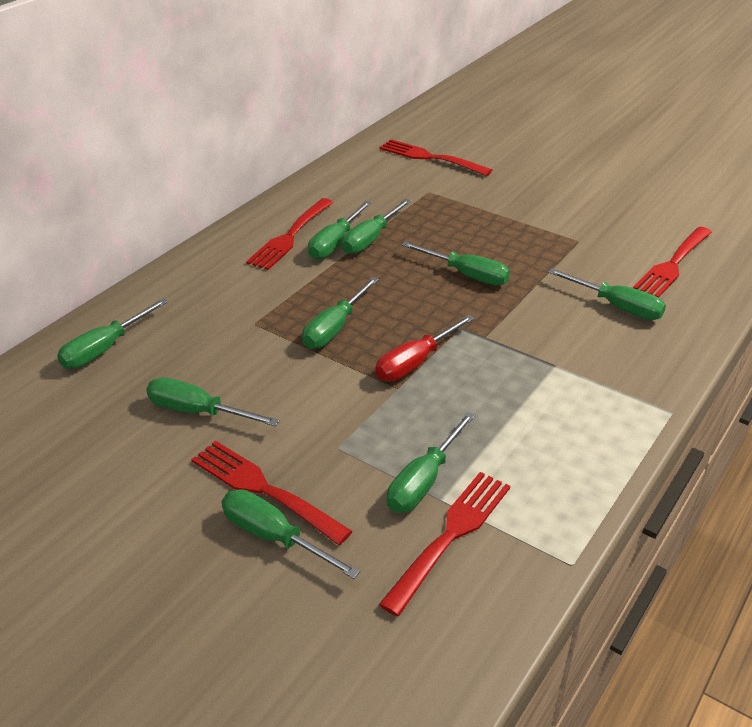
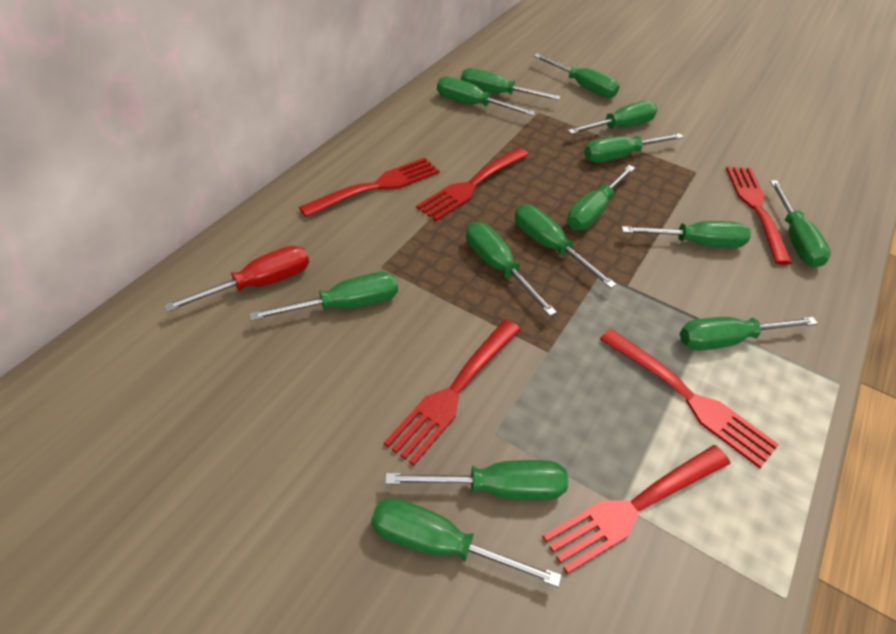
green screwdriver: 9 -> 14
red fork: 5 -> 6

